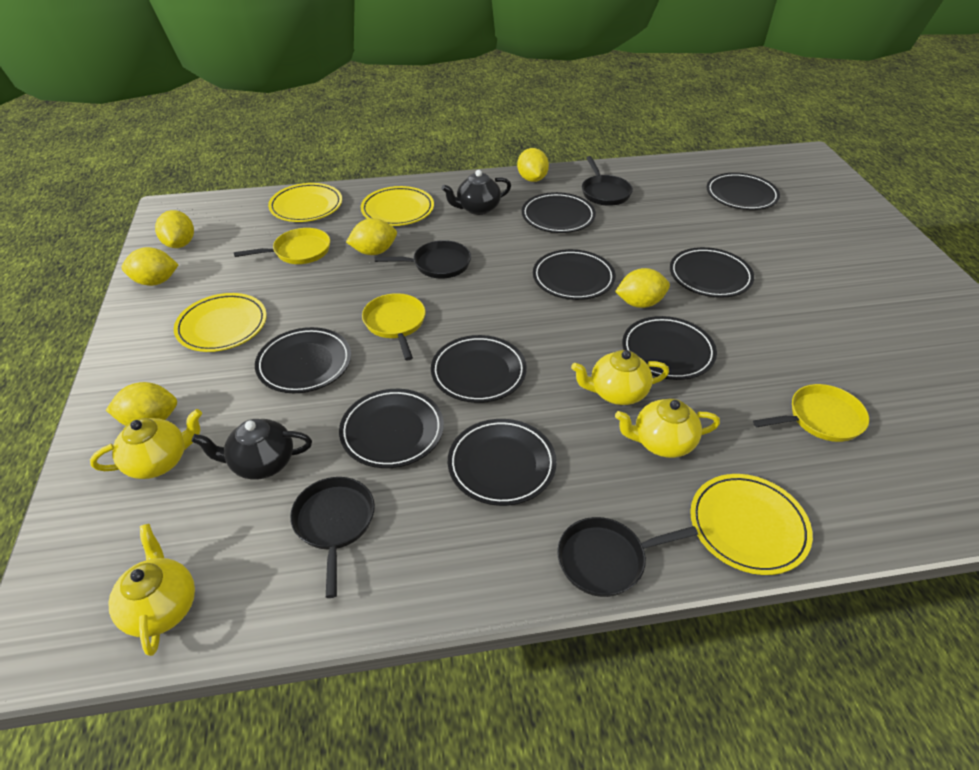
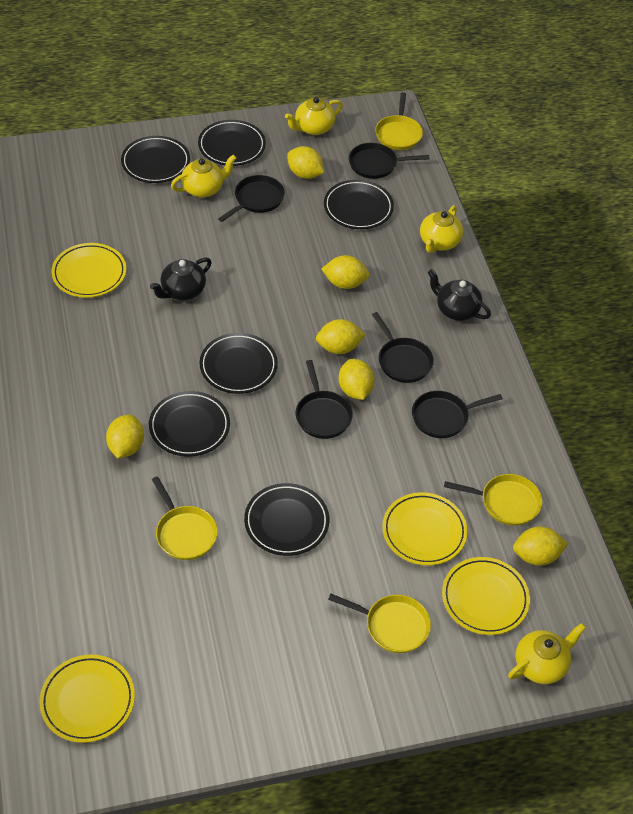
black pan: 4 -> 5
black plate: 9 -> 6
yellow pan: 3 -> 4

